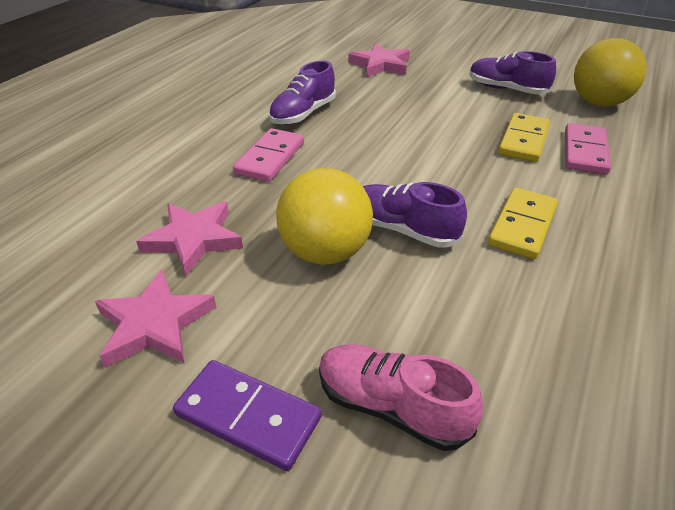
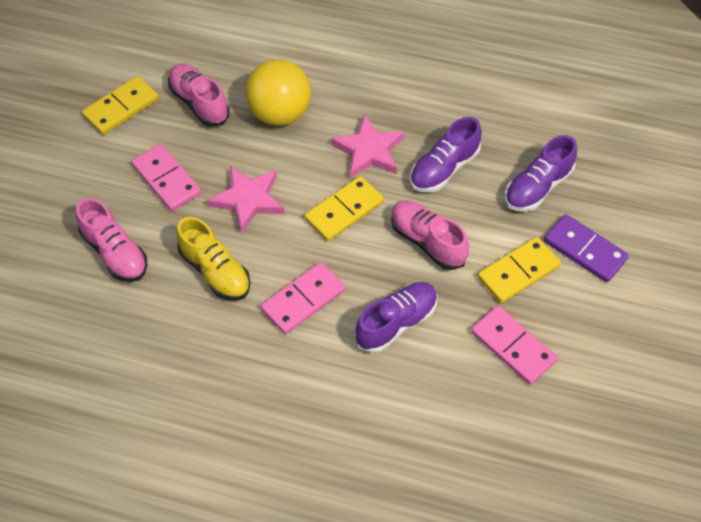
pink domino: 2 -> 3
pink shoe: 1 -> 3
pink star: 3 -> 2
yellow ball: 2 -> 1
yellow domino: 2 -> 3
yellow shoe: 0 -> 1

